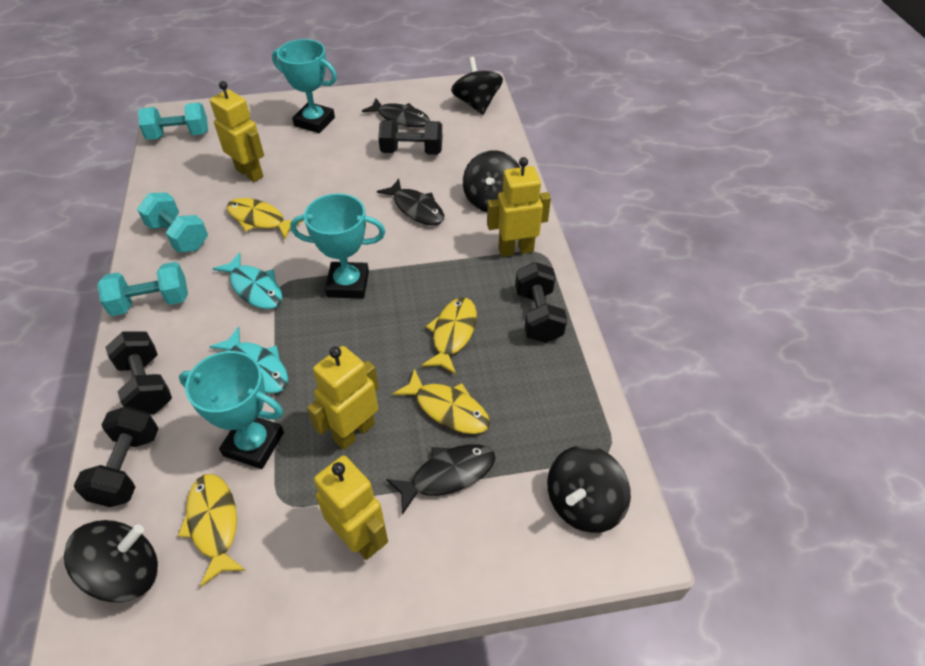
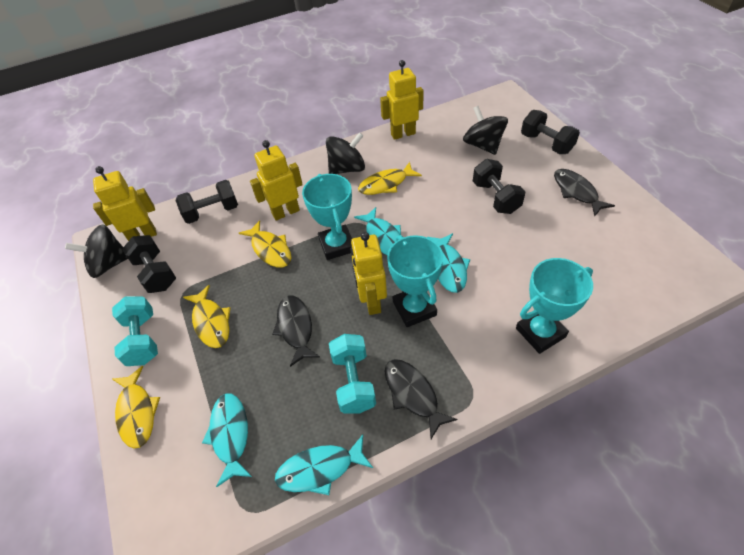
black spinning top: 4 -> 3
turquoise dumbbell: 3 -> 2
turquoise fish: 2 -> 4

